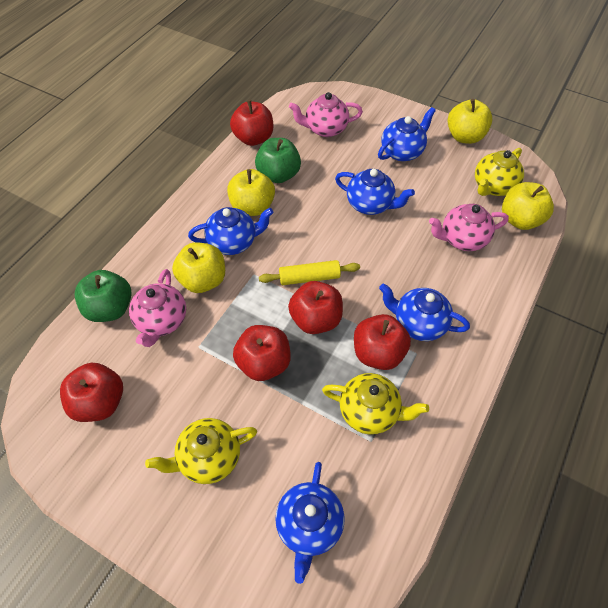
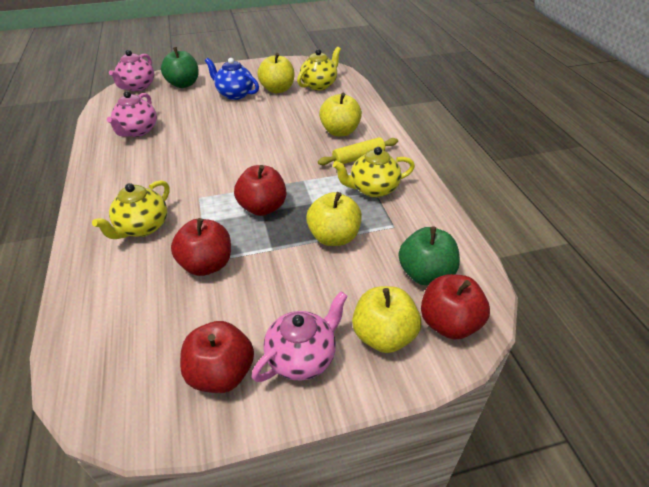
blue teapot: 5 -> 1
red apple: 5 -> 4

